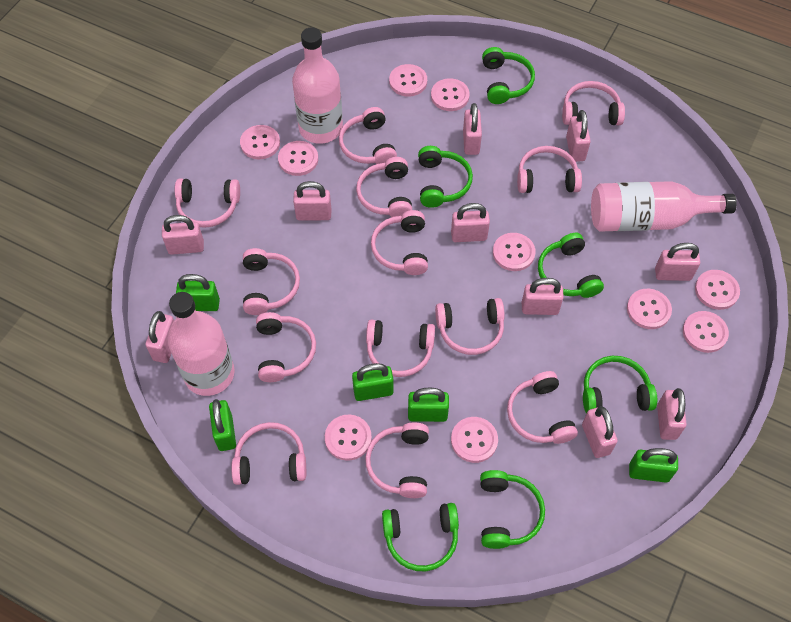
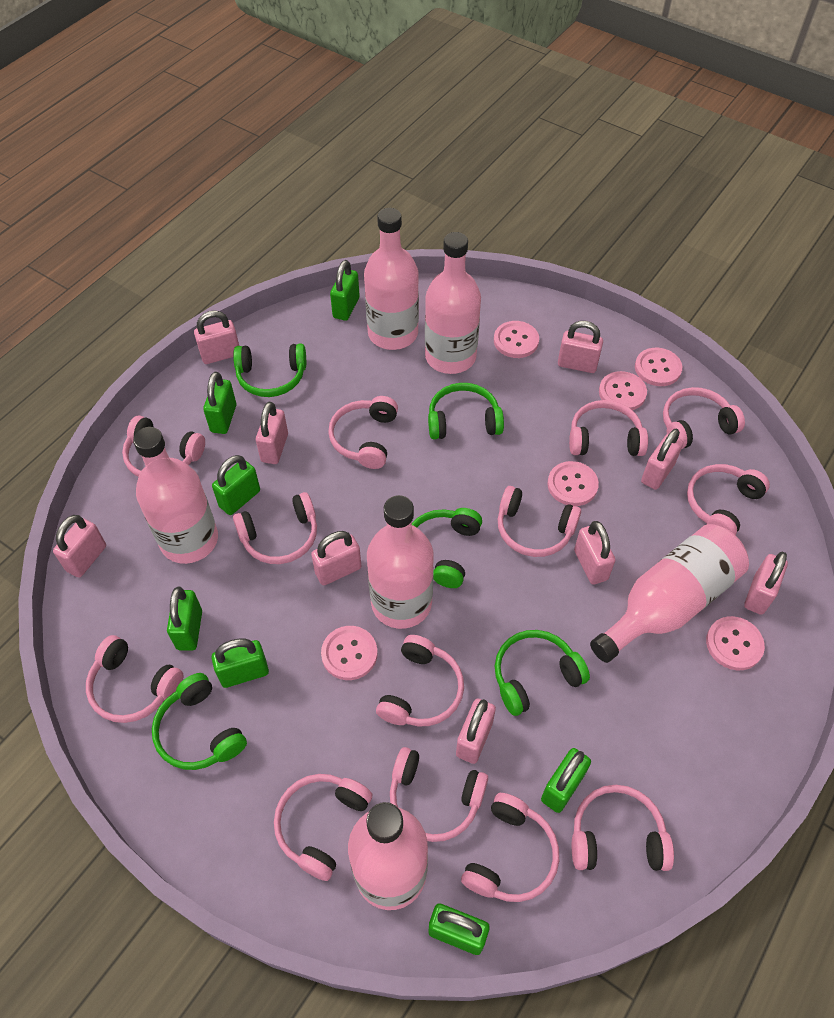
green headphones: 6 -> 5
green padlock: 5 -> 7
pink bottle: 3 -> 6
pink button: 10 -> 6
pink padlock: 10 -> 9

